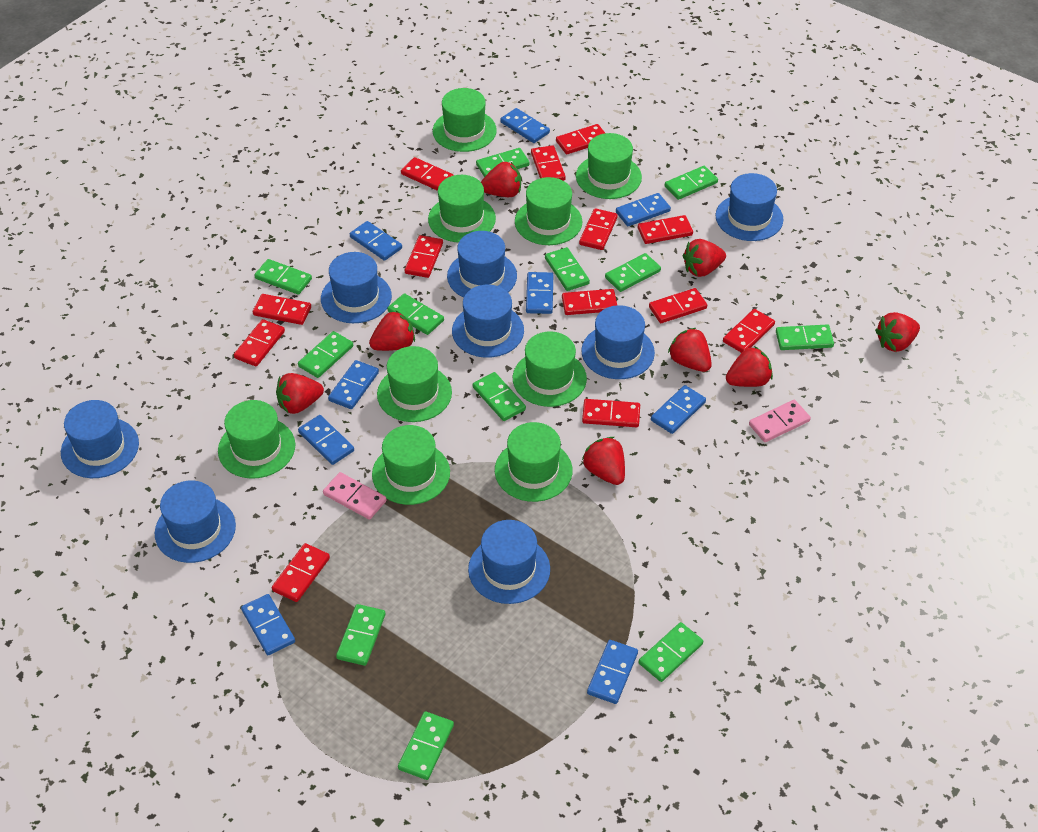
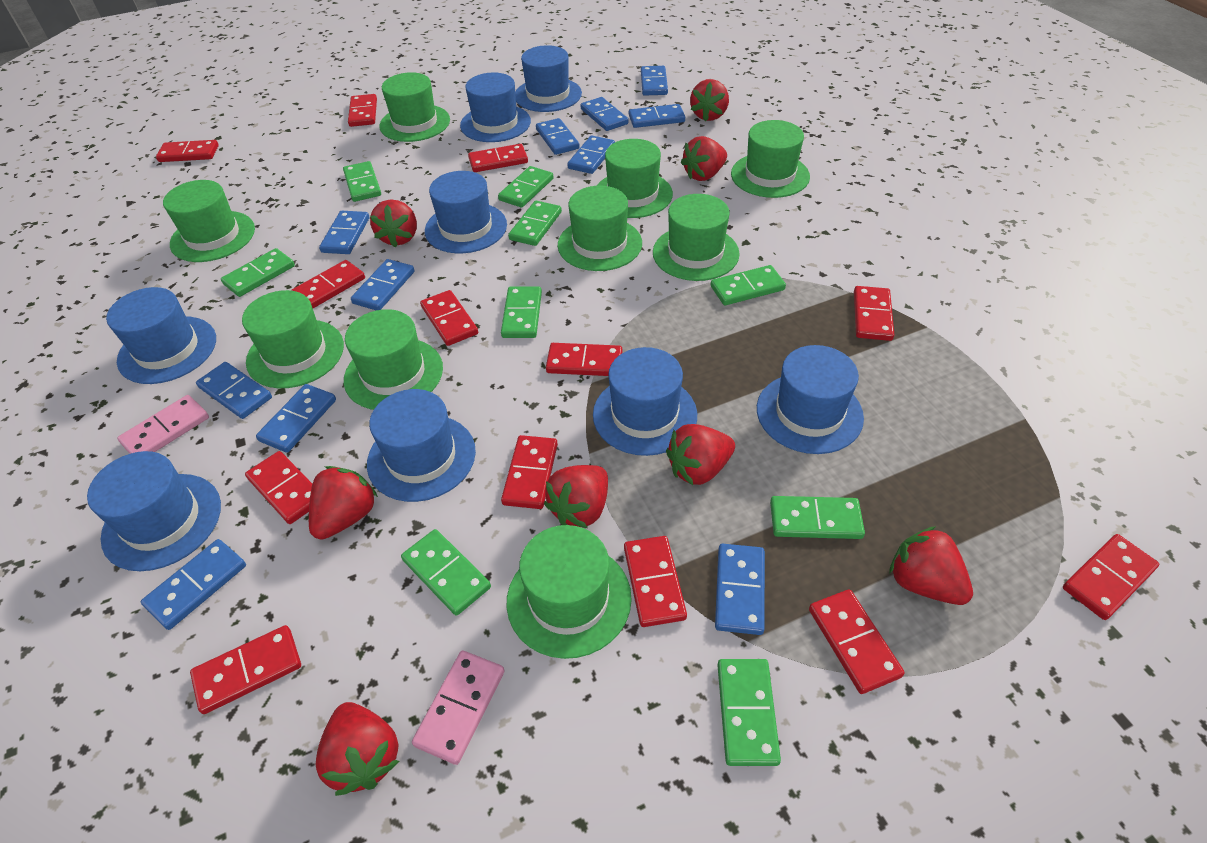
blue domino: 9 -> 11
green domino: 12 -> 9

